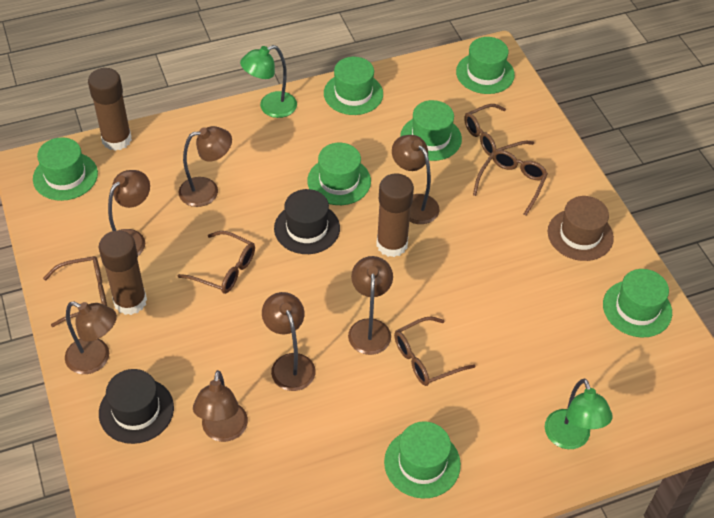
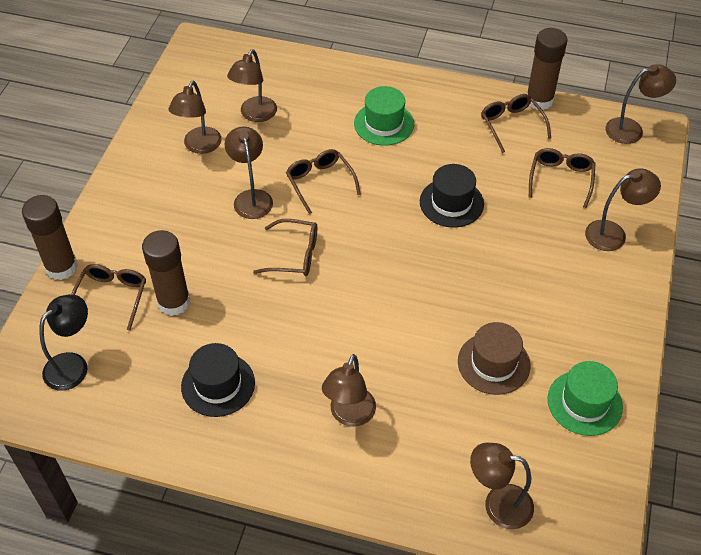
black lamp: 0 -> 1
green hat: 7 -> 2
green lamp: 2 -> 0

